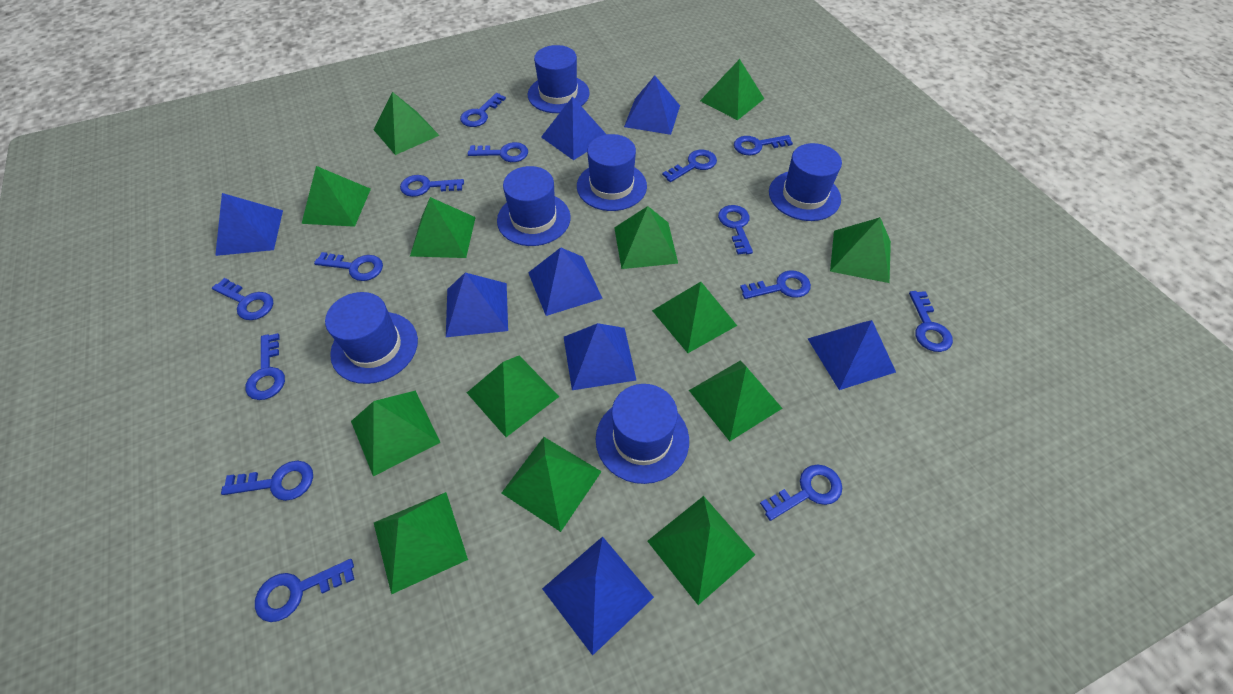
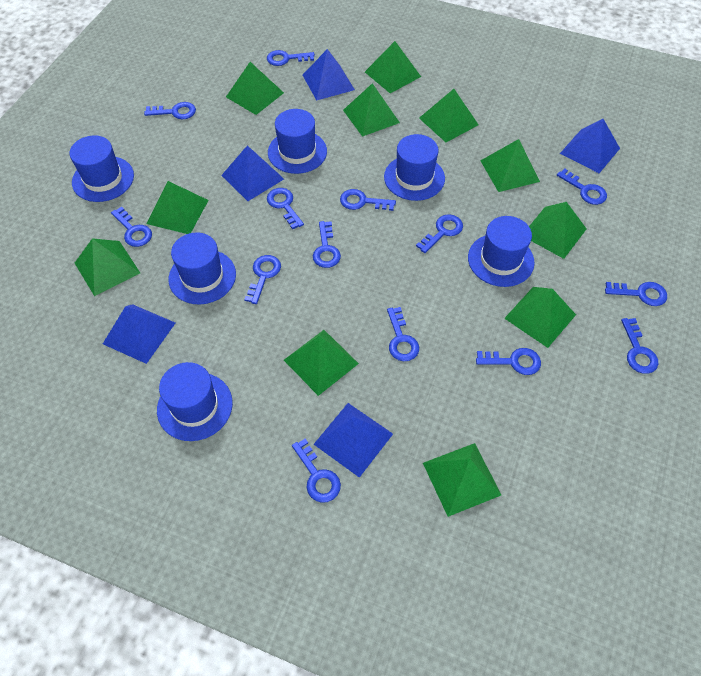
blue pyramid: 8 -> 5
green pyramid: 13 -> 11

